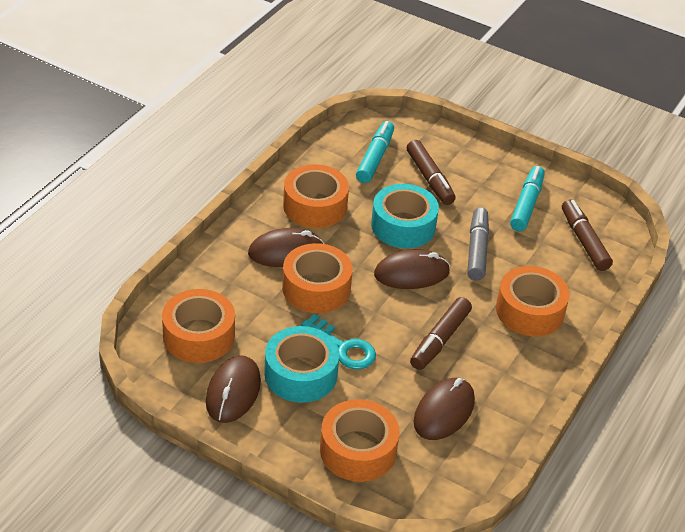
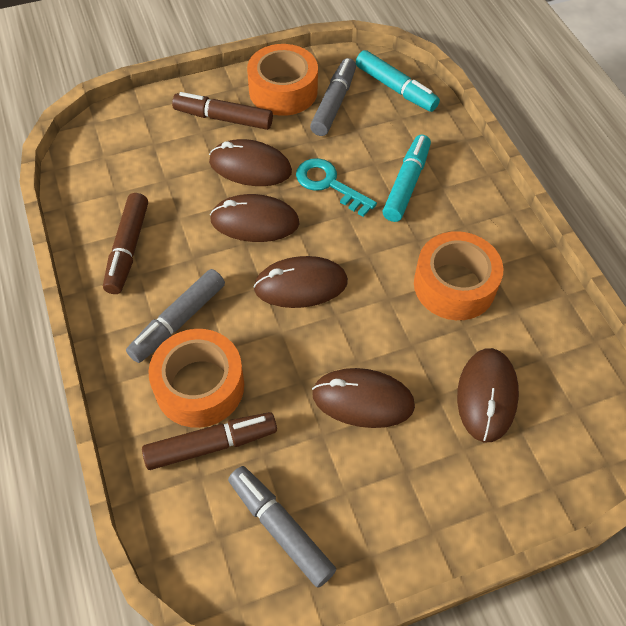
brown mouse: 4 -> 5
grey marker: 1 -> 3
orange tape: 5 -> 3
turquoise tape: 2 -> 0

